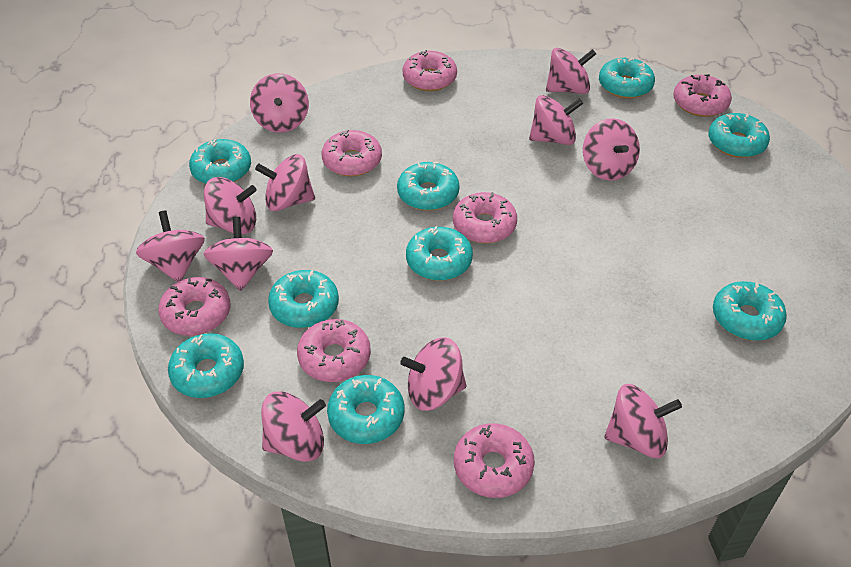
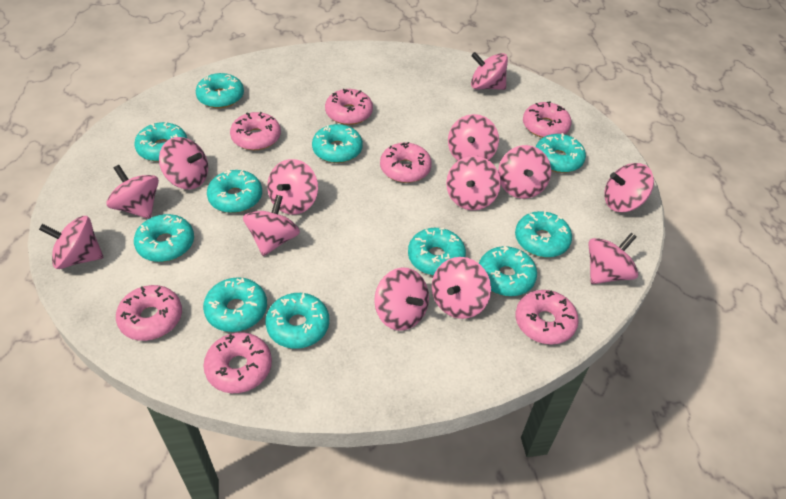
pink spinning top: 11 -> 13
turquoise donut: 9 -> 11

